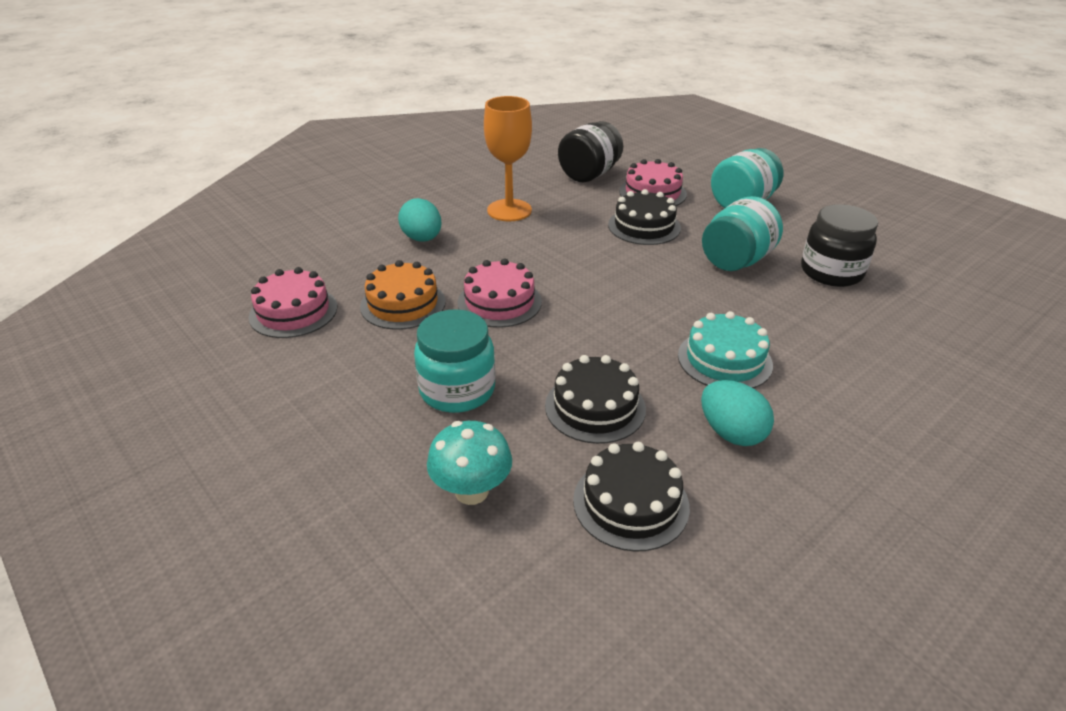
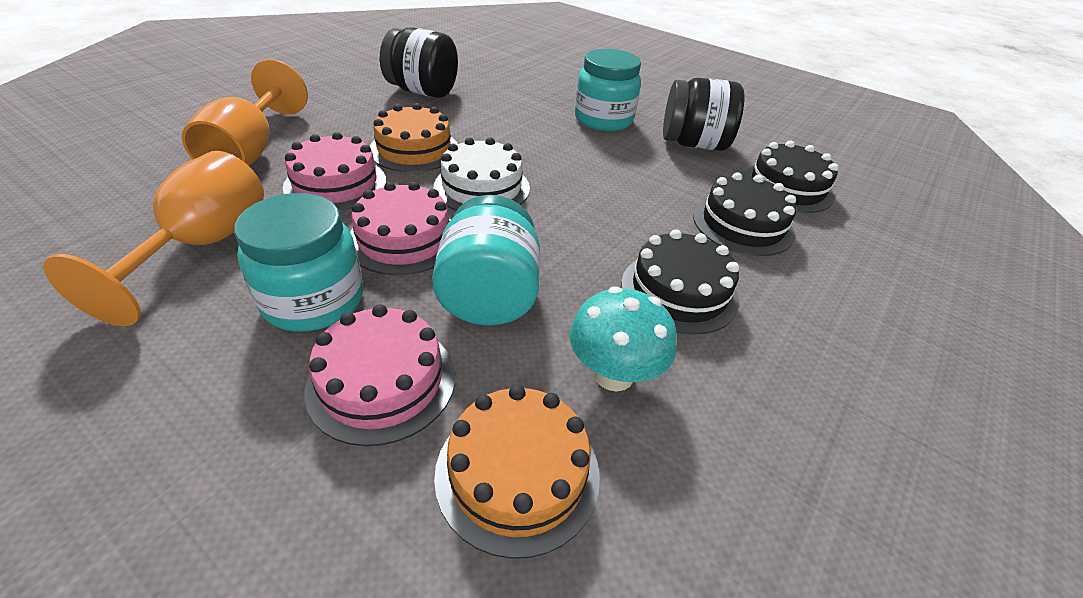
orange cake: 1 -> 2
orange goblet: 1 -> 2
turquoise cake: 1 -> 0
turquoise egg: 2 -> 0
white cake: 0 -> 1

